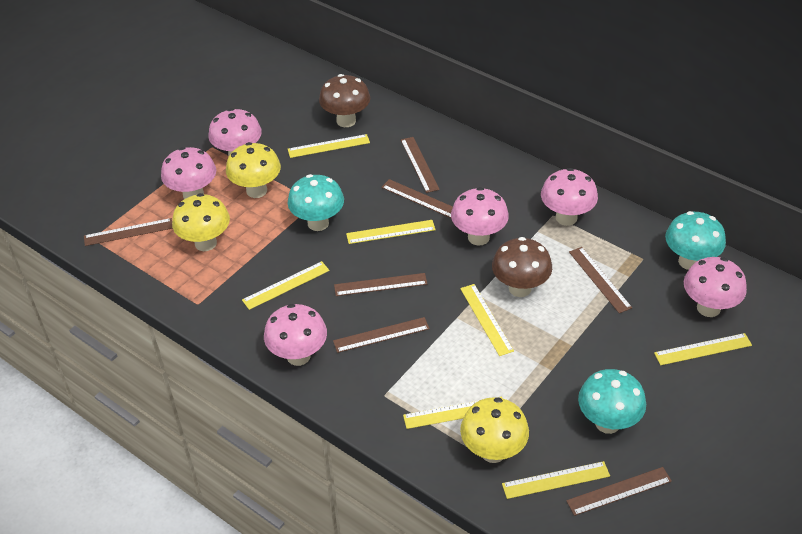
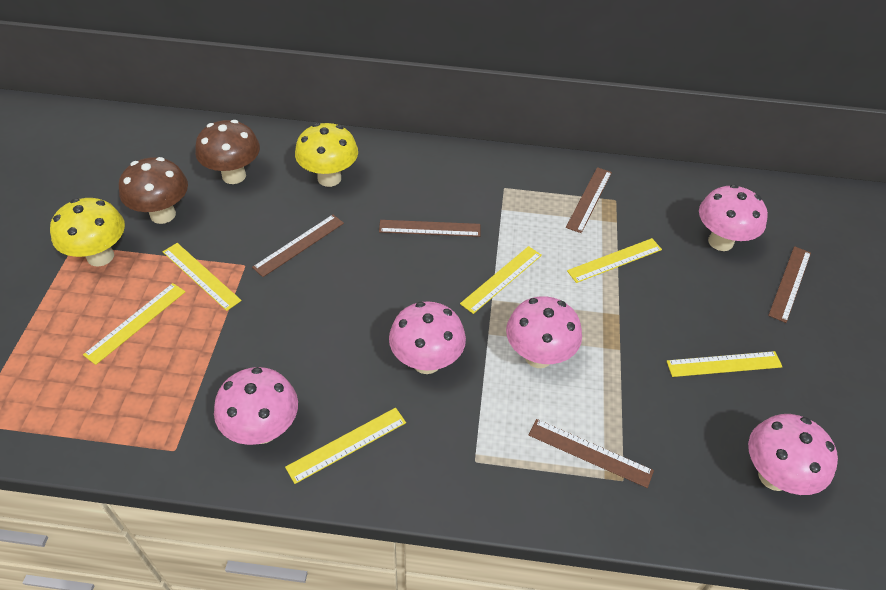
brown ruler: 7 -> 5
pink mushroom: 6 -> 5
turquoise mushroom: 3 -> 0
yellow mushroom: 3 -> 2
yellow ruler: 7 -> 6

